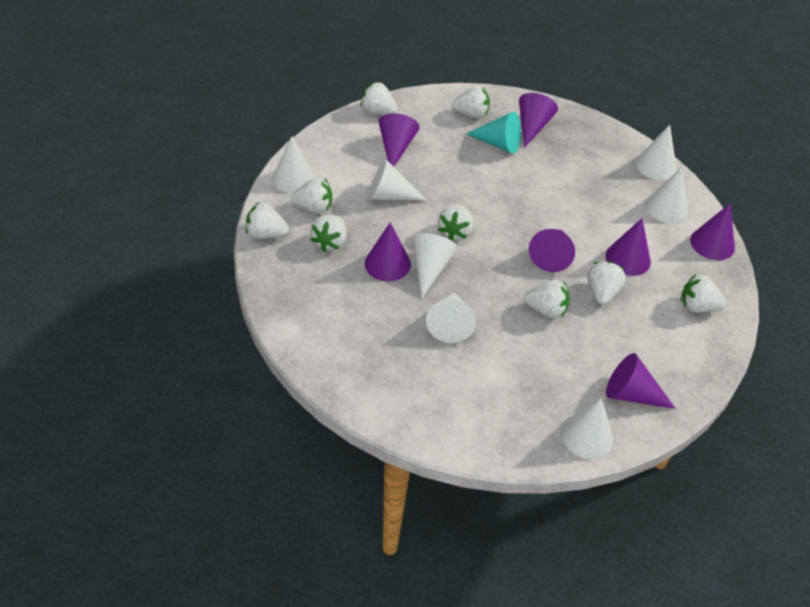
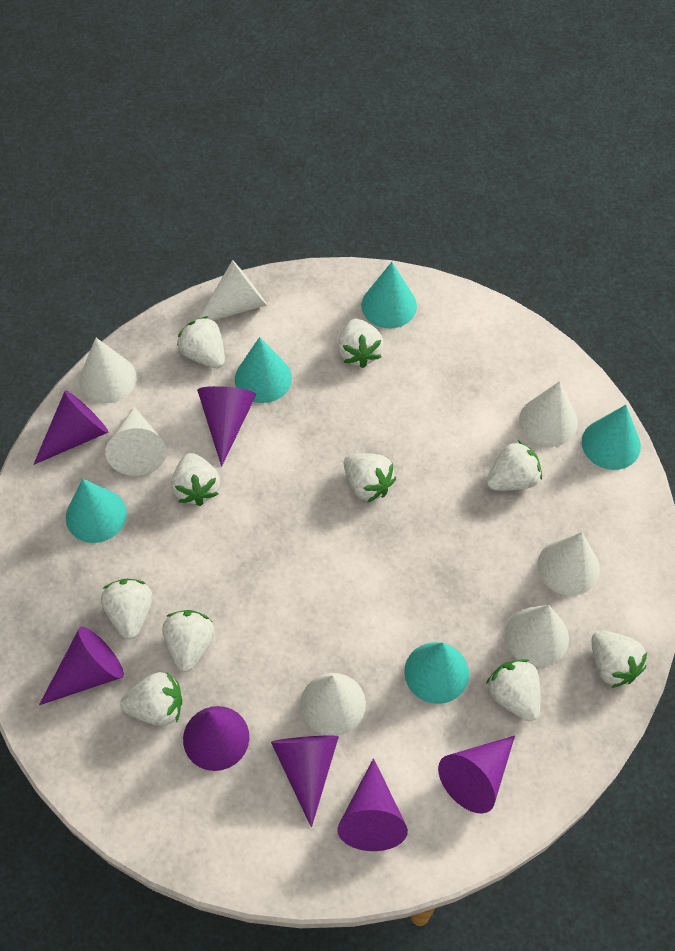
turquoise cone: 1 -> 5
white strawberry: 9 -> 10

